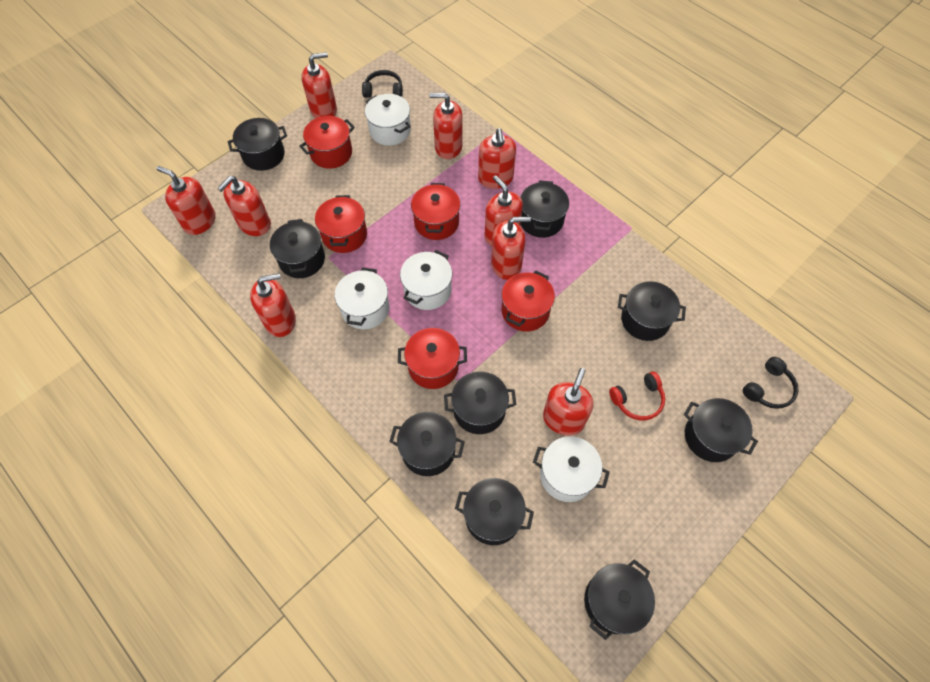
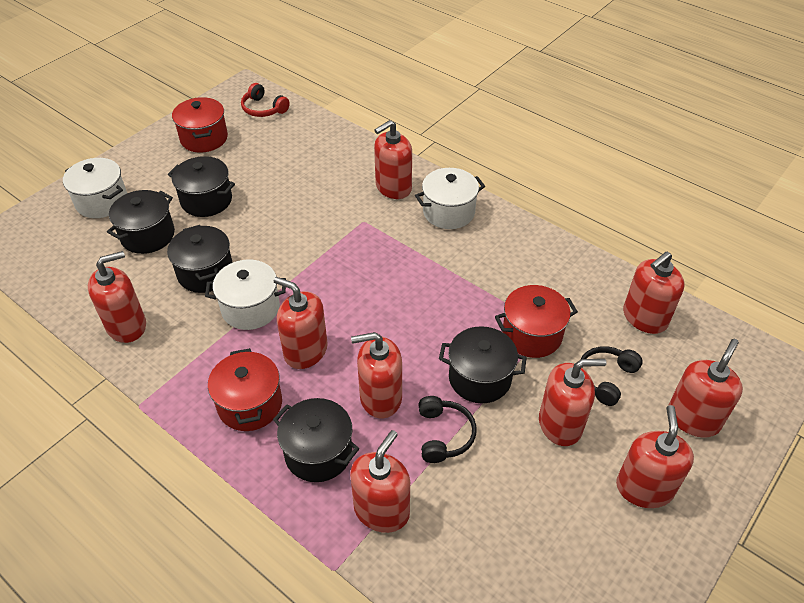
black pot: 9 -> 5
red pot: 5 -> 3
white pot: 4 -> 3

